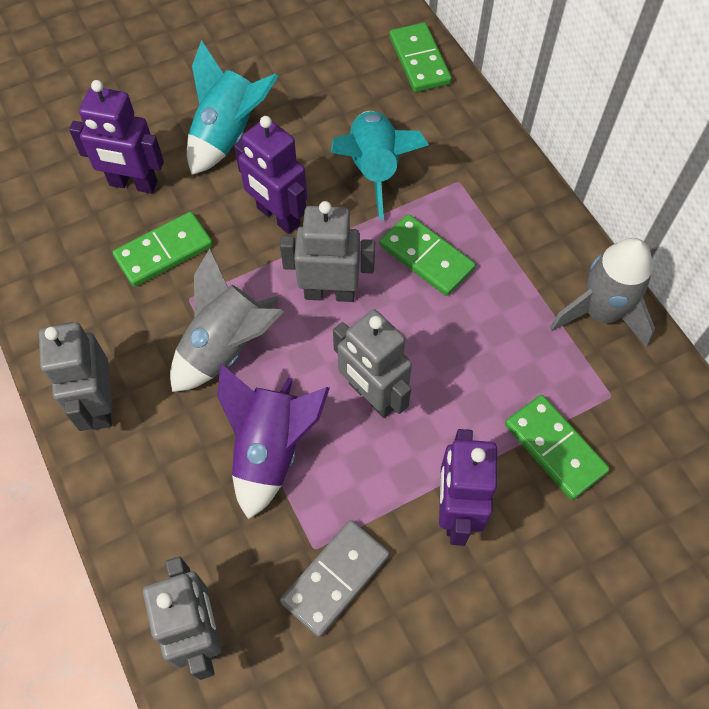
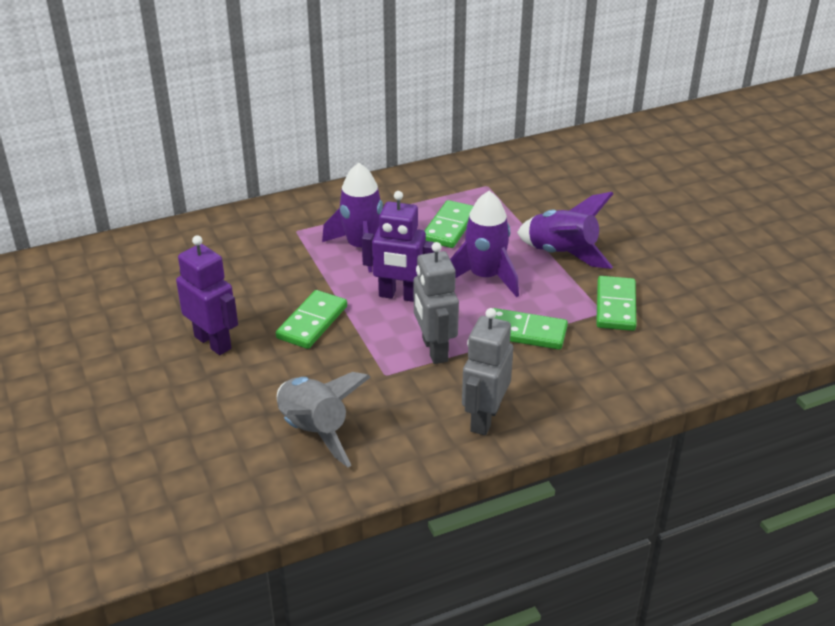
grey domino: 1 -> 0
grey robot: 4 -> 2
grey rocket: 2 -> 1
purple robot: 3 -> 2
purple rocket: 1 -> 3
turquoise rocket: 2 -> 0

